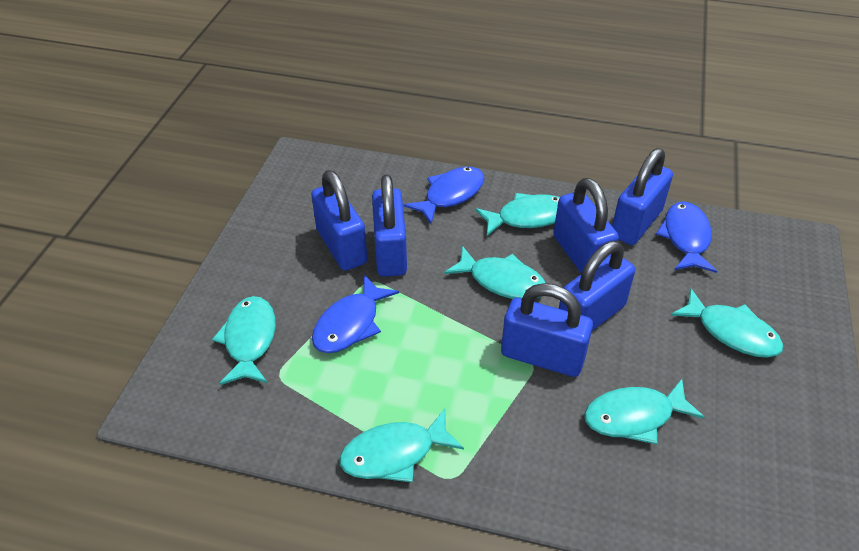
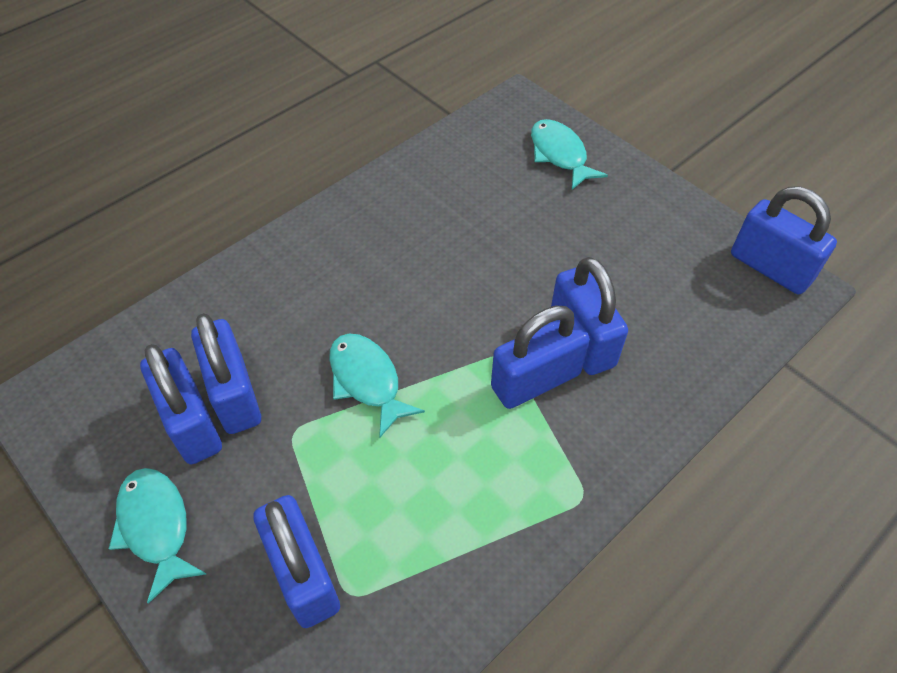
blue fish: 3 -> 0
turquoise fish: 6 -> 3

